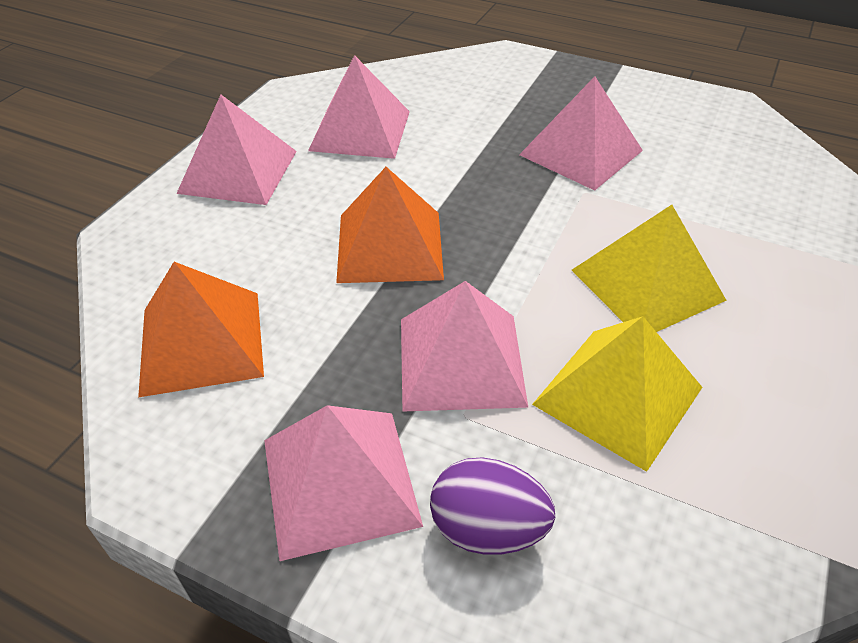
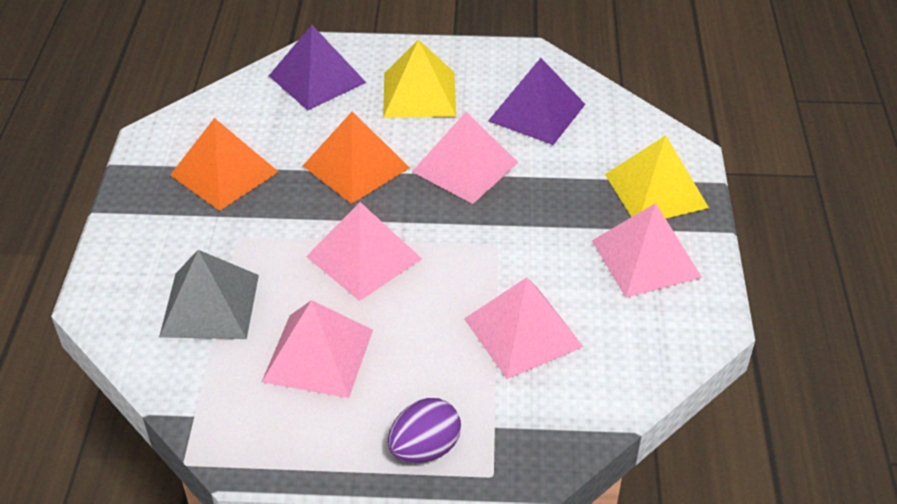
grey pyramid: 0 -> 1
purple pyramid: 0 -> 2

